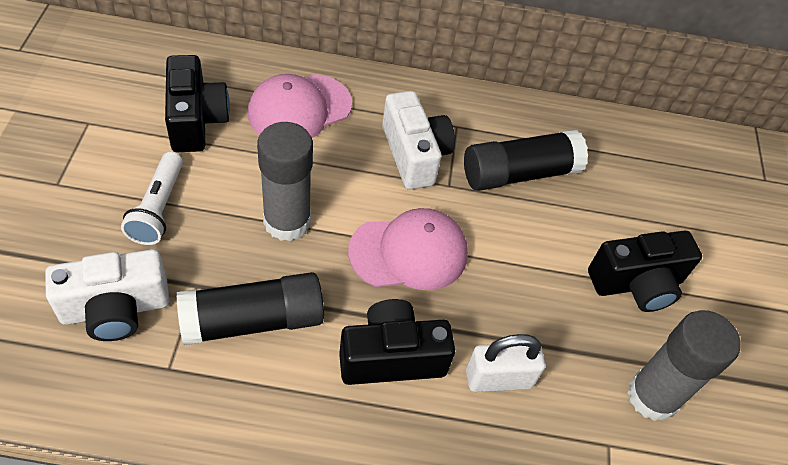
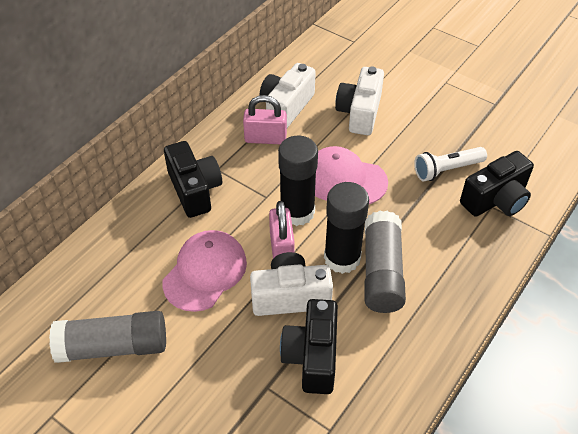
pink padlock: 0 -> 2
white camera: 2 -> 3
white padlock: 1 -> 0

